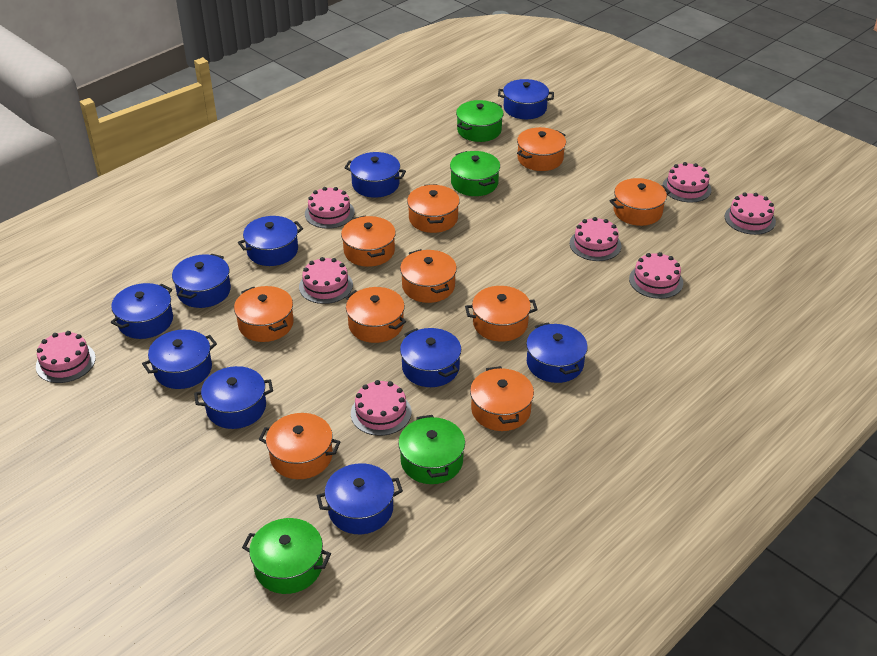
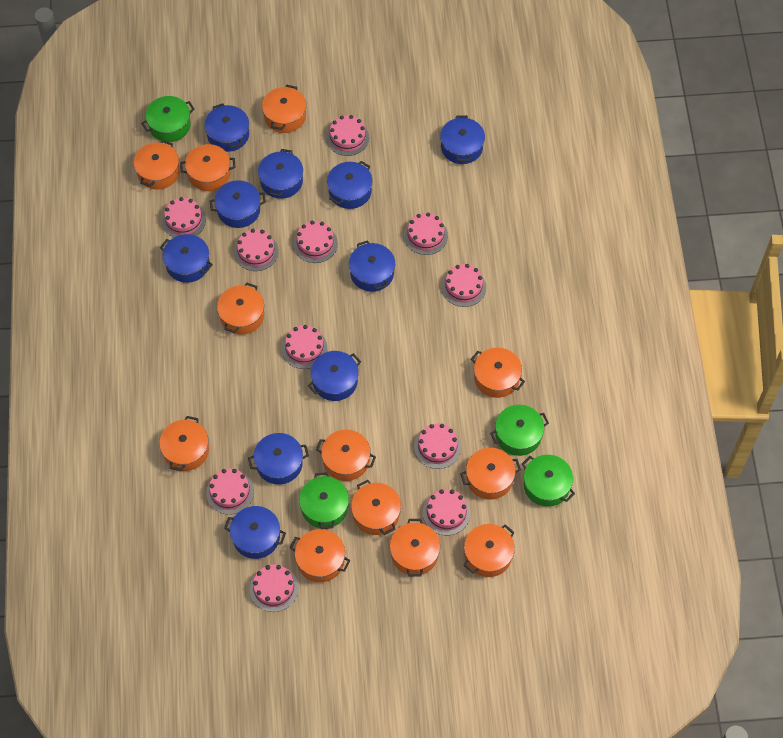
orange pot: 10 -> 12
pink cake: 8 -> 11

